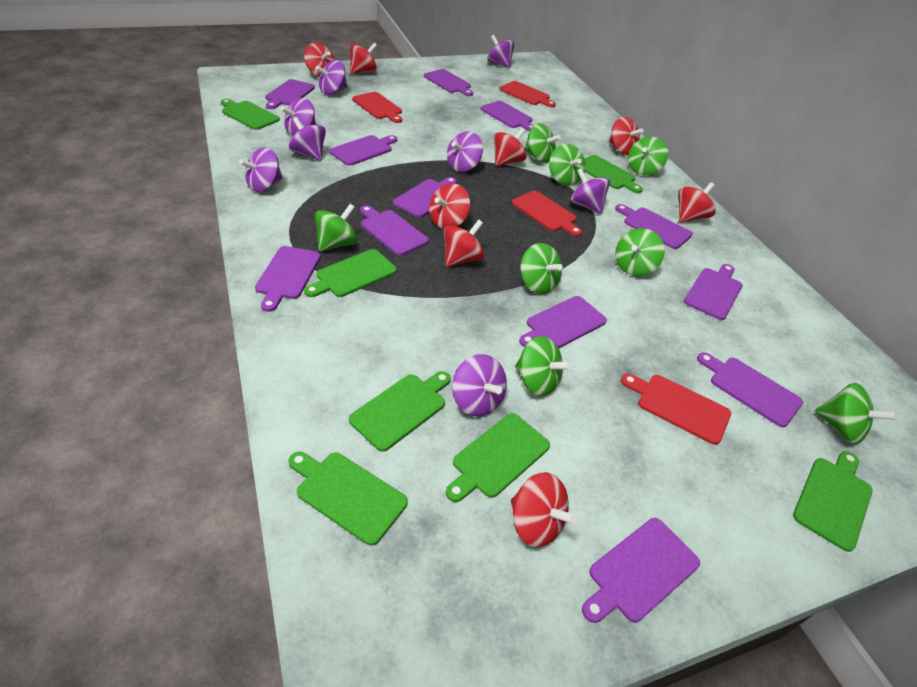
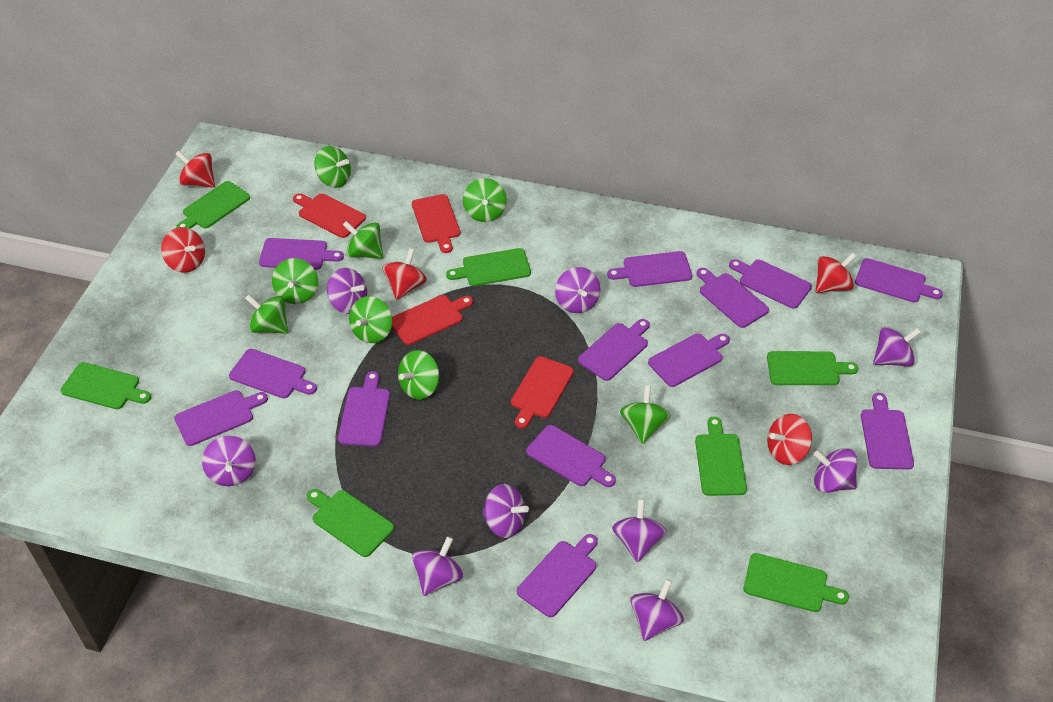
purple cutting board: 12 -> 13
purple spinning top: 8 -> 9
red spinning top: 8 -> 5

